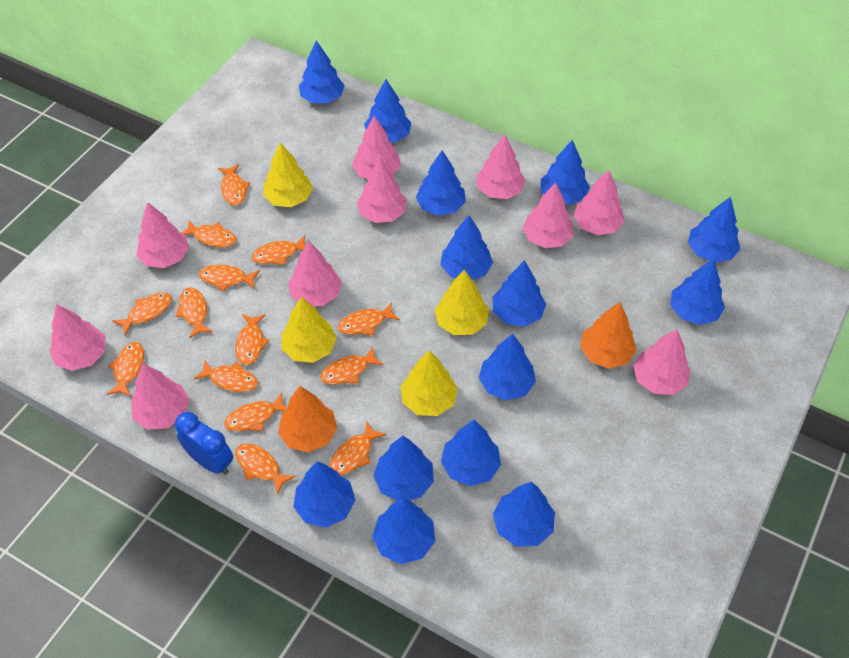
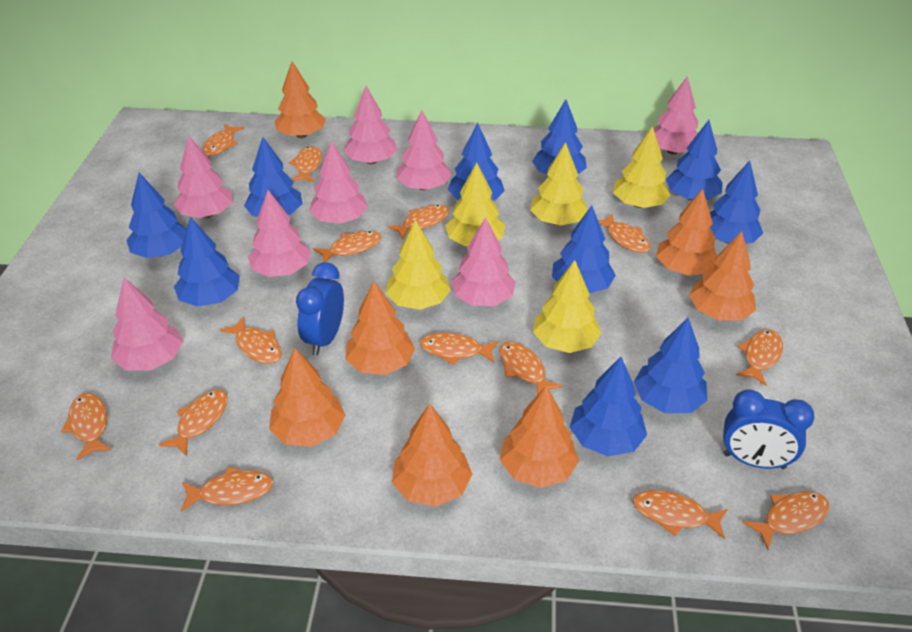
blue clock: 1 -> 2
blue tree: 14 -> 10
orange tree: 2 -> 7
pink tree: 10 -> 8
yellow tree: 4 -> 5

